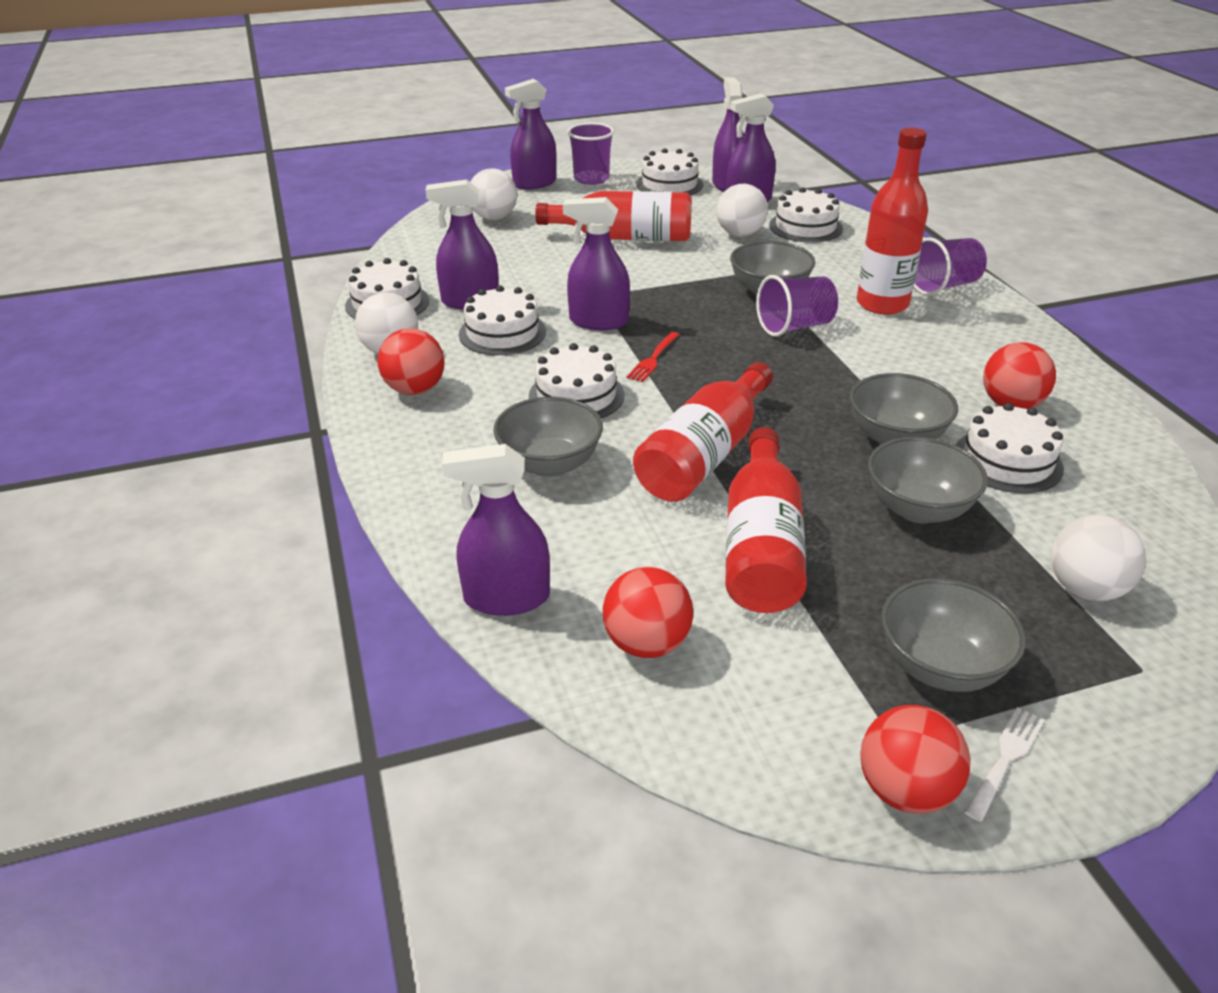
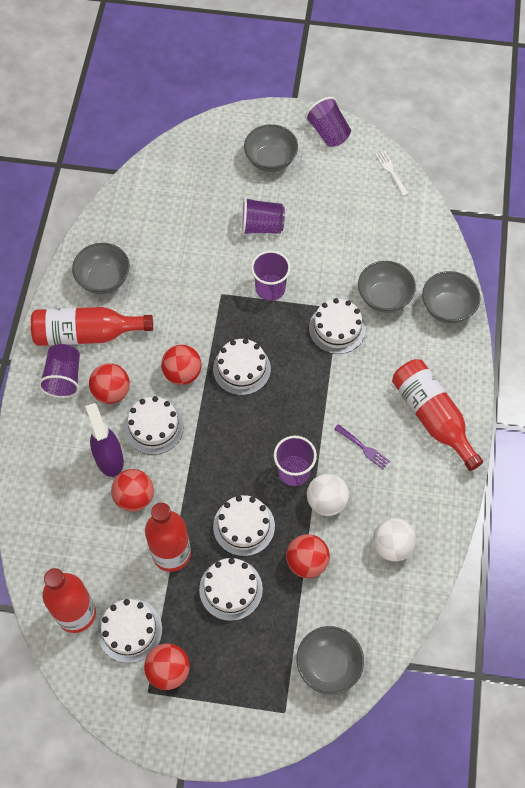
purple cup: 3 -> 5
purple fork: 0 -> 1
purple spray bottle: 6 -> 1
red ball: 4 -> 5
red fork: 1 -> 0
white ball: 4 -> 2

